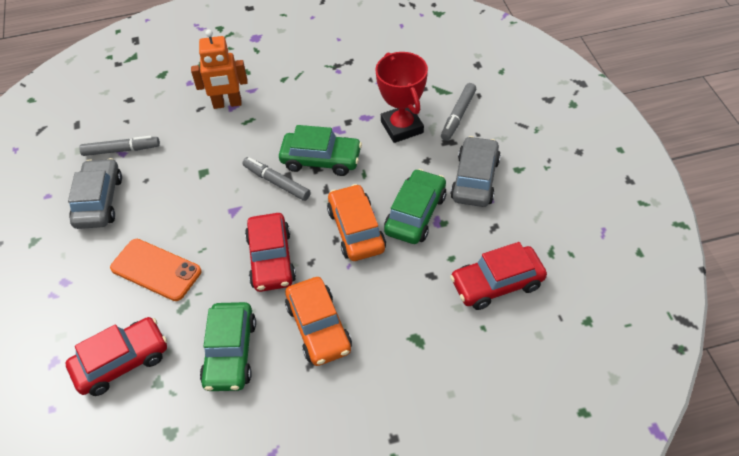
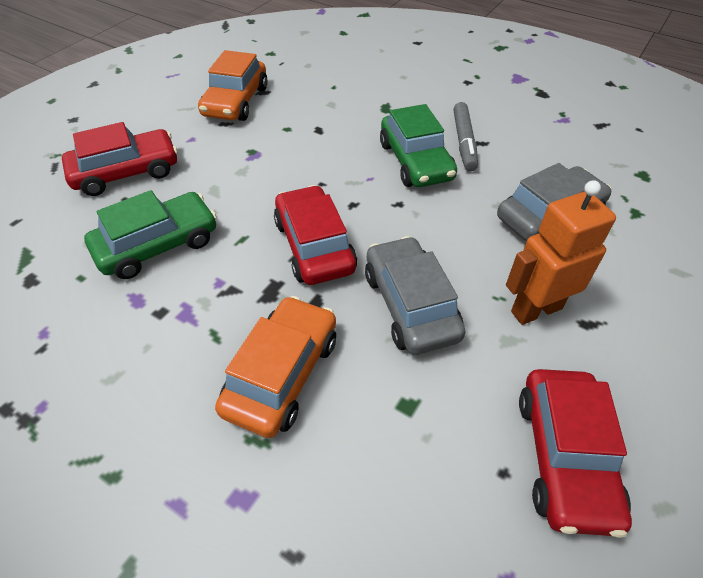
green car: 3 -> 2
grey marker: 3 -> 1
orange phone: 1 -> 0
red trophy: 1 -> 0

